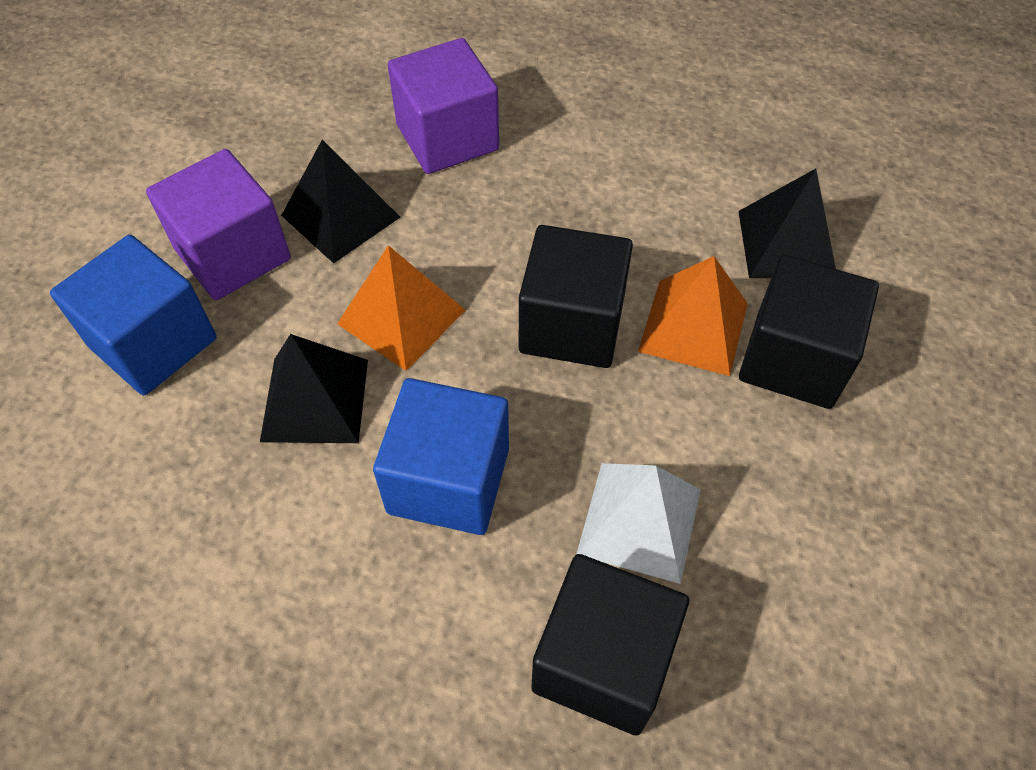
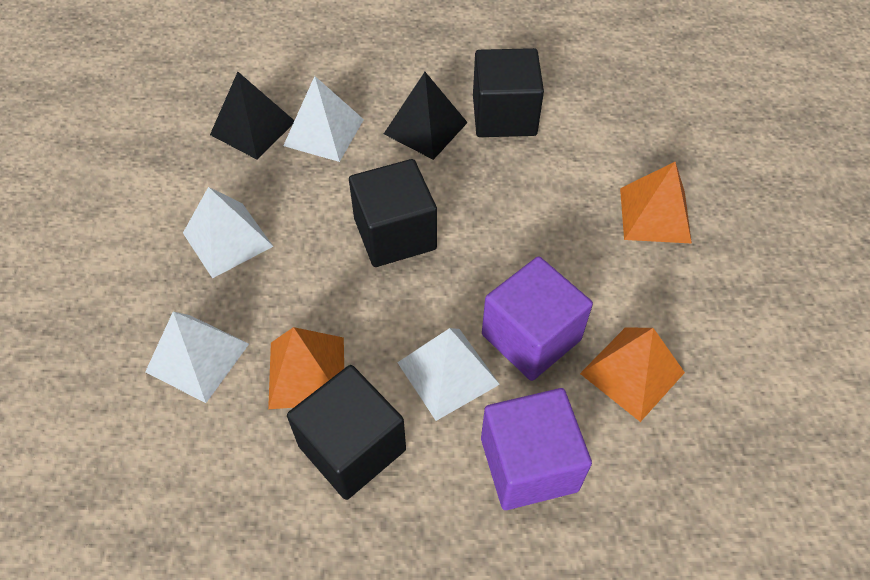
black pyramid: 3 -> 2
blue cube: 2 -> 0
orange pyramid: 2 -> 3
white pyramid: 1 -> 4

